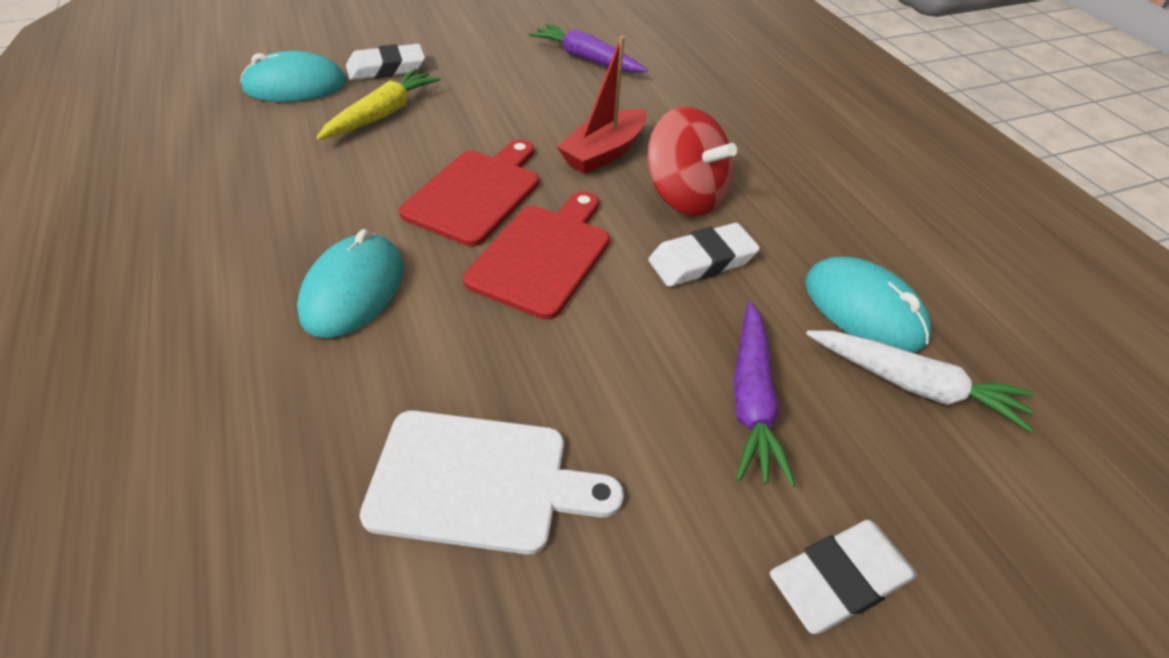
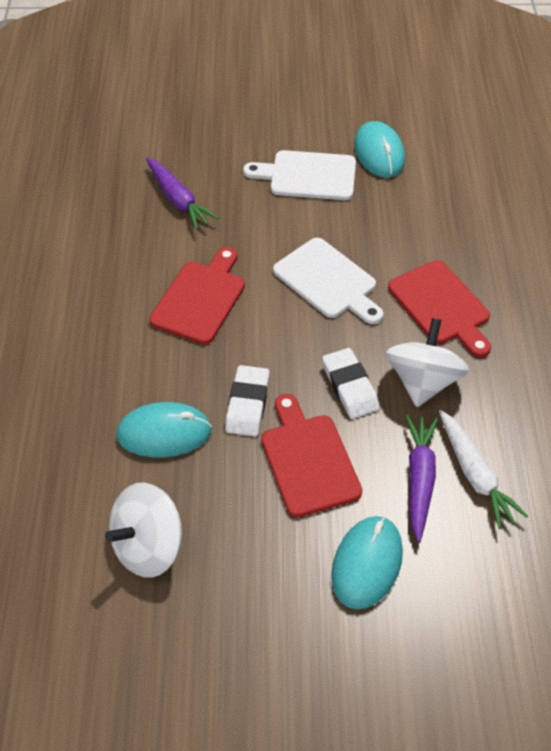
red boat: 1 -> 0
red cutting board: 2 -> 3
red spinning top: 1 -> 0
white cutting board: 1 -> 2
white eraser: 3 -> 2
white spinning top: 0 -> 2
yellow carrot: 1 -> 0

